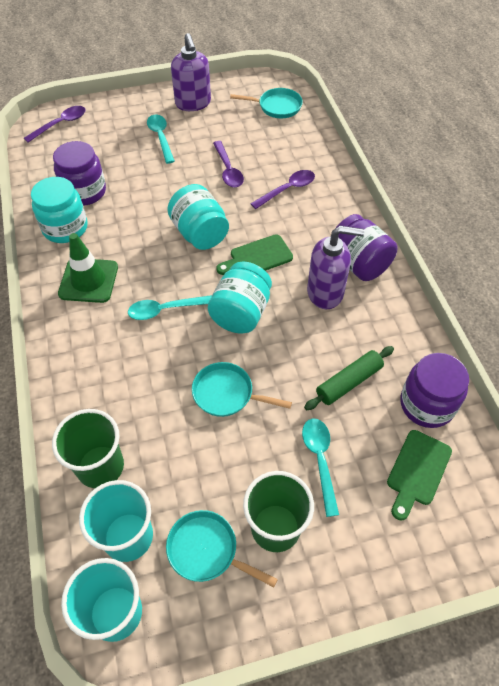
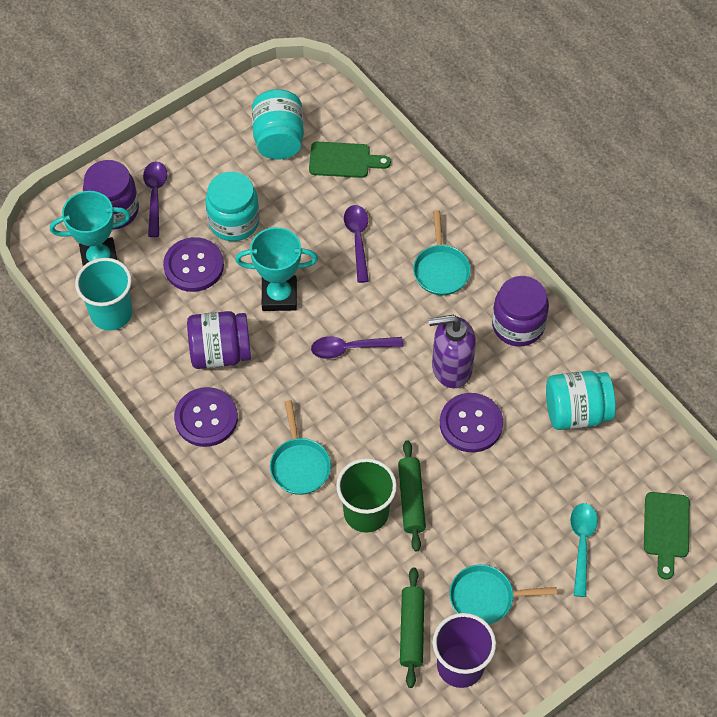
green cup: 2 -> 1
green rolling pin: 1 -> 2
green traffic cone: 1 -> 0
purple button: 0 -> 3
purple cup: 0 -> 1
purple soap dispenser: 2 -> 1
turquoise cup: 2 -> 1
turquoise spoon: 3 -> 1
turquoise trophy: 0 -> 2

